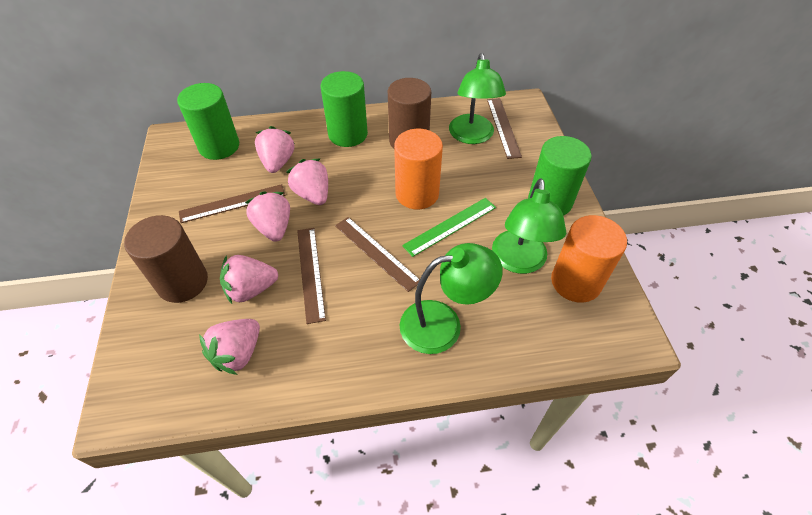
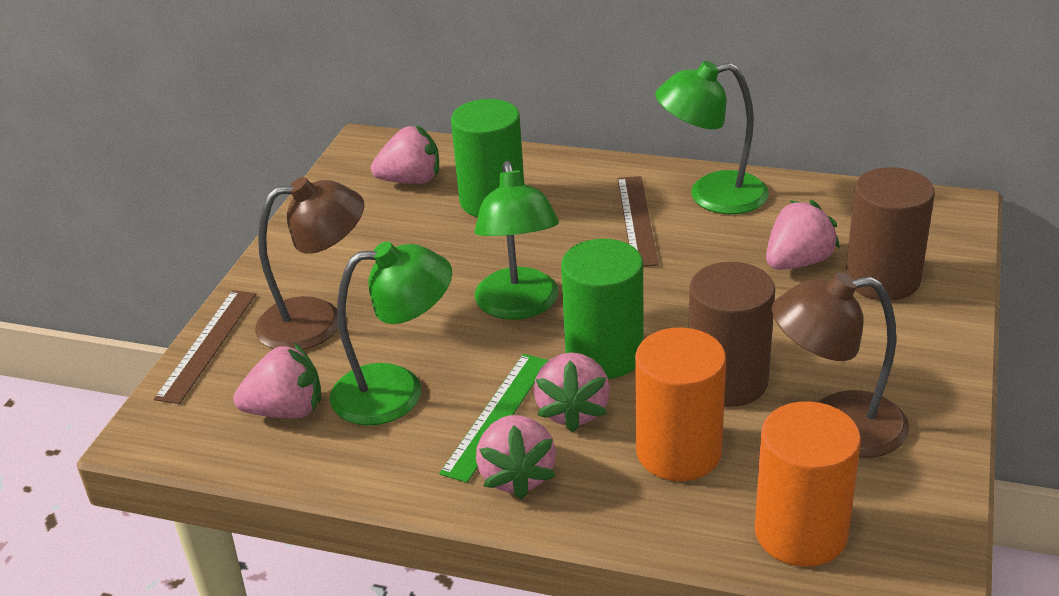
brown lamp: 0 -> 2
brown ruler: 4 -> 2
green cylinder: 3 -> 2

